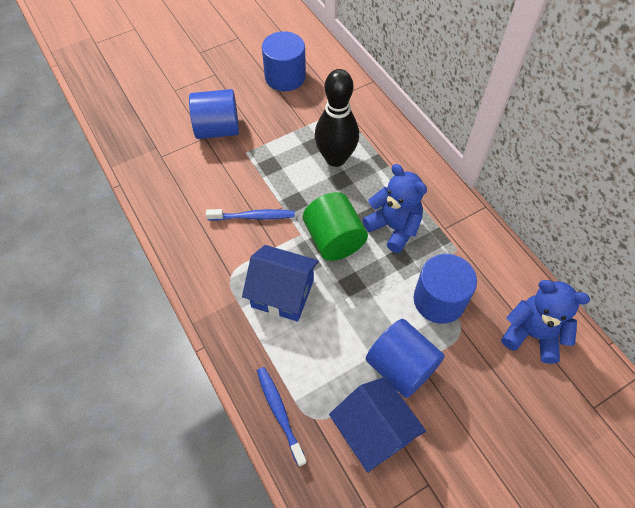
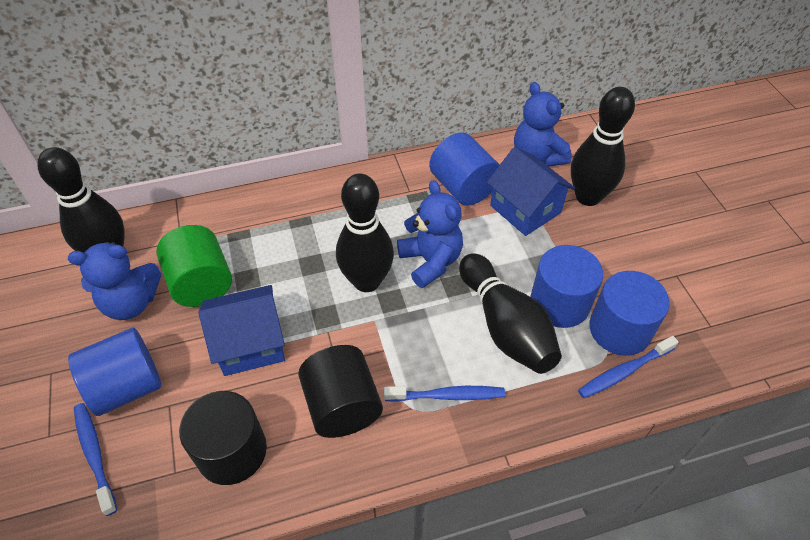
black bowling pin: 1 -> 4
black cylinder: 0 -> 2
blue teddy bear: 2 -> 3
blue toothbrush: 2 -> 3

